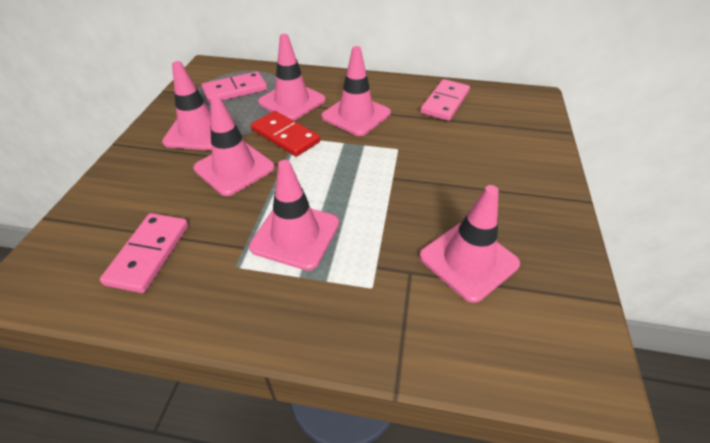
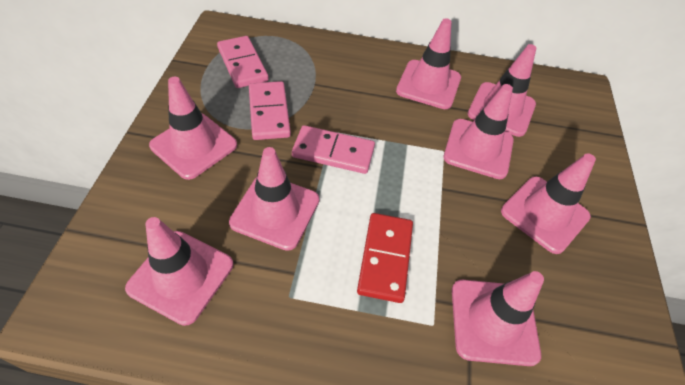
pink traffic cone: 6 -> 8

